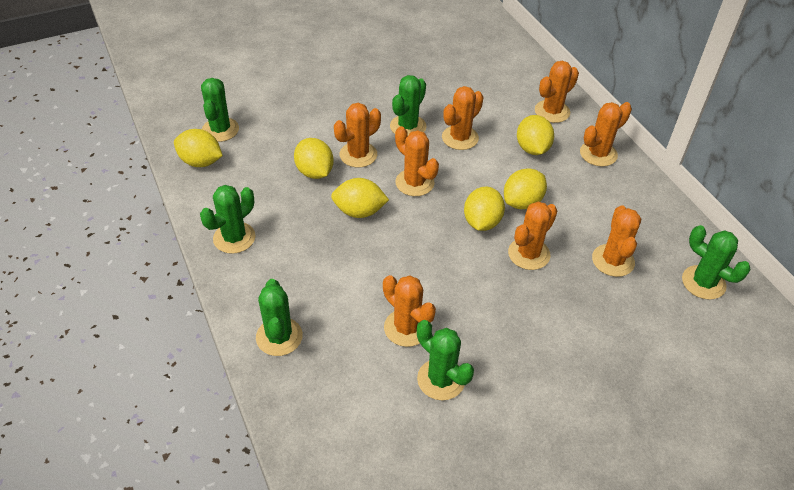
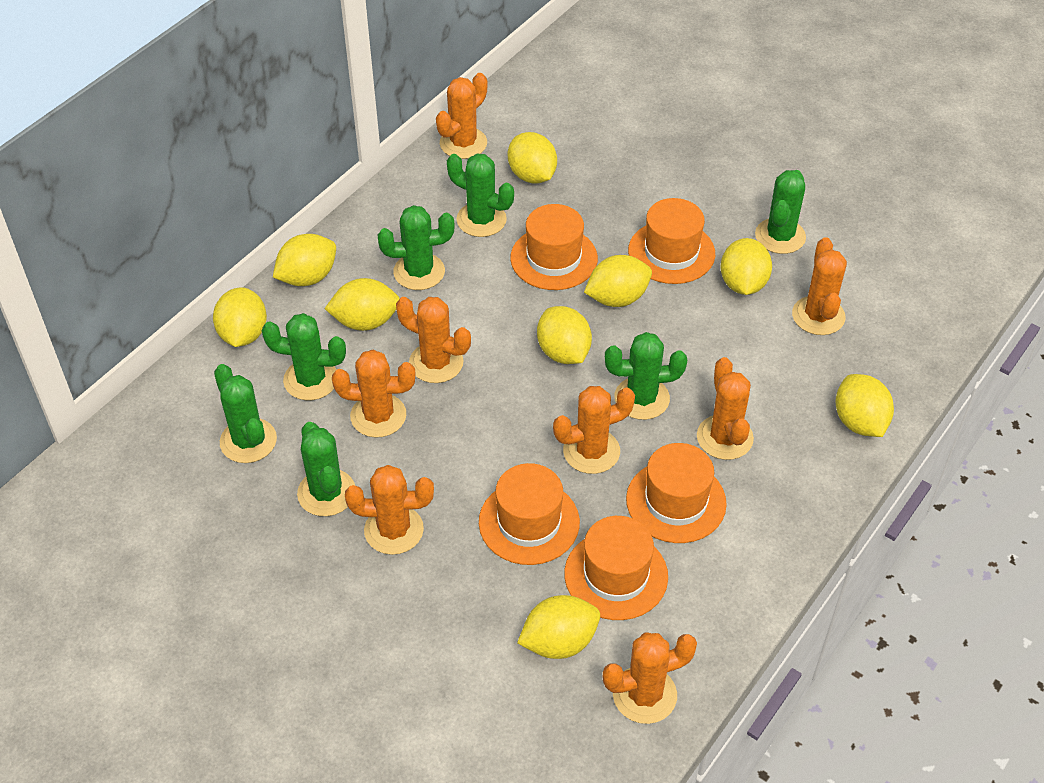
green cactus: 6 -> 7
orange hat: 0 -> 5
yellow lemon: 6 -> 9

